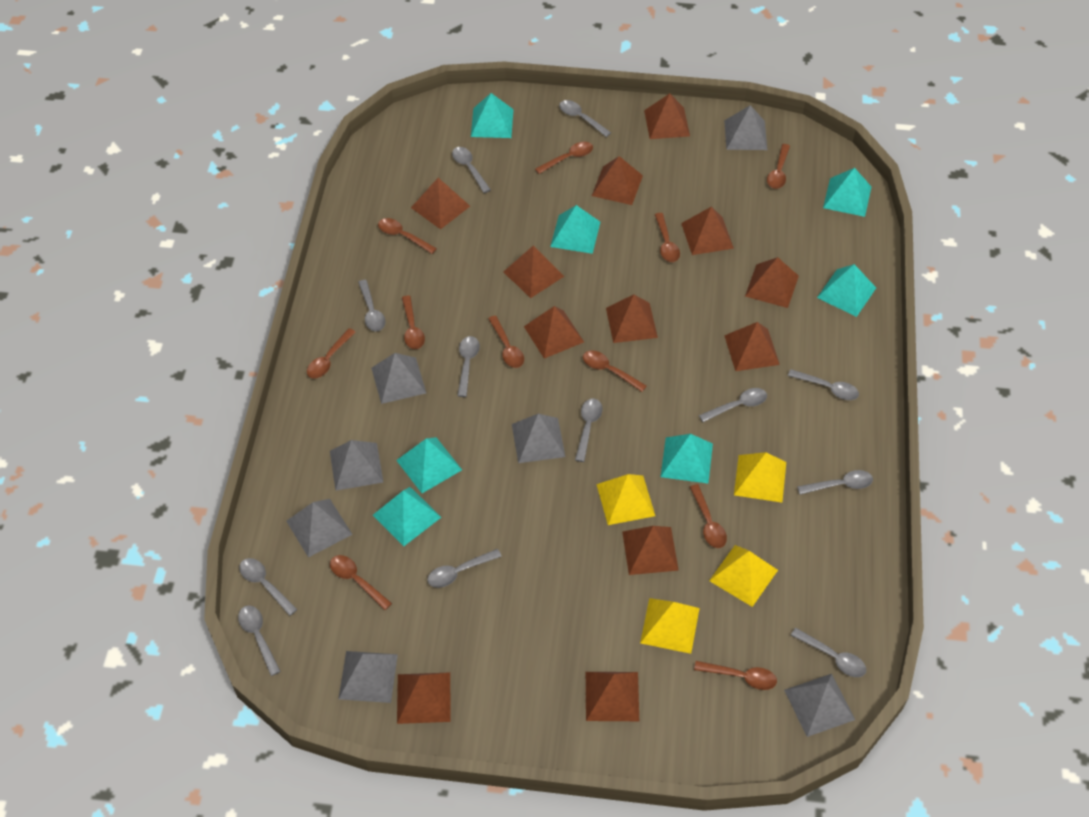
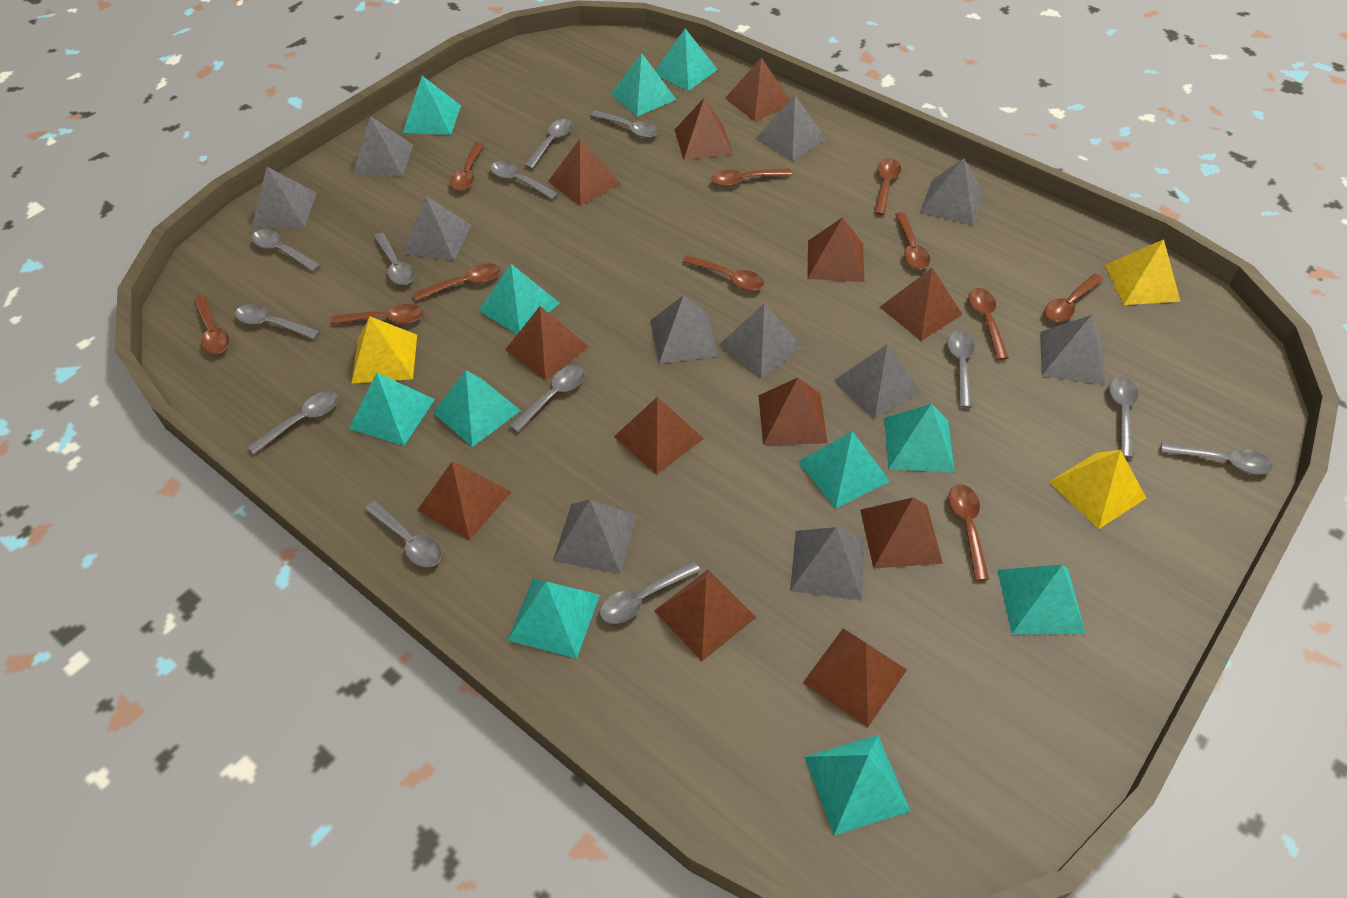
grey pyramid: 7 -> 11
grey spoon: 12 -> 13
turquoise pyramid: 7 -> 11
yellow pyramid: 4 -> 3

